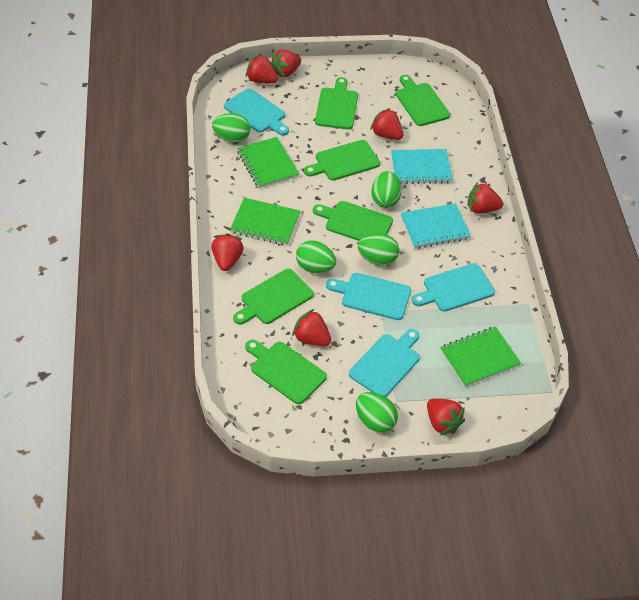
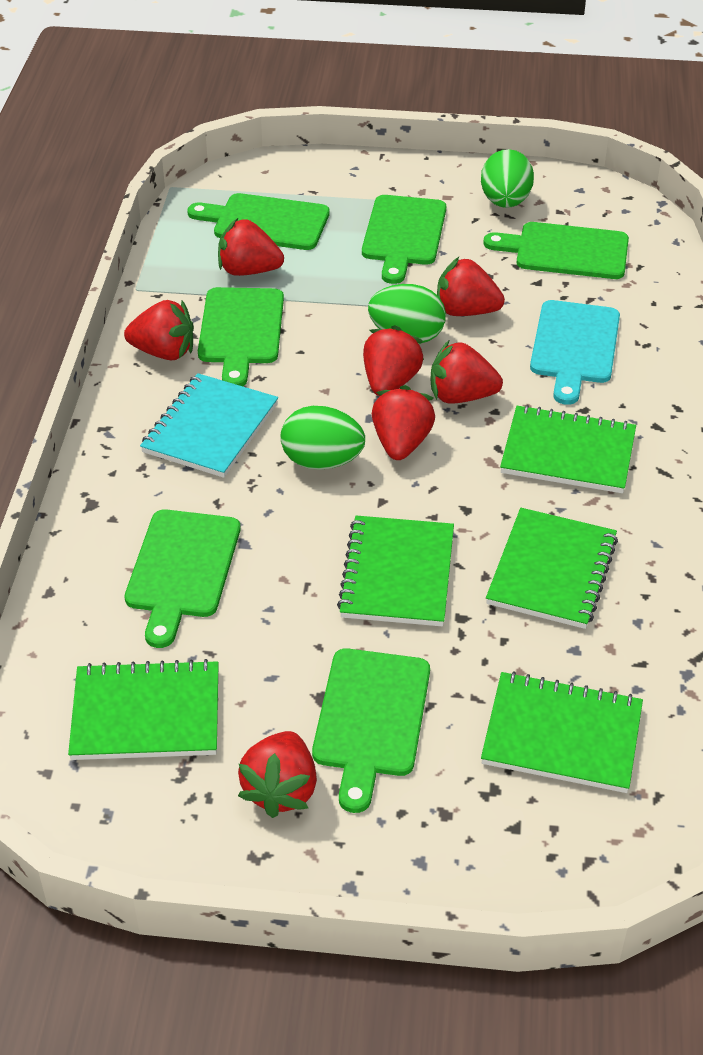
green egg: 5 -> 3
green notebook: 3 -> 5
turquoise cutting board: 4 -> 1
turquoise notebook: 2 -> 1

